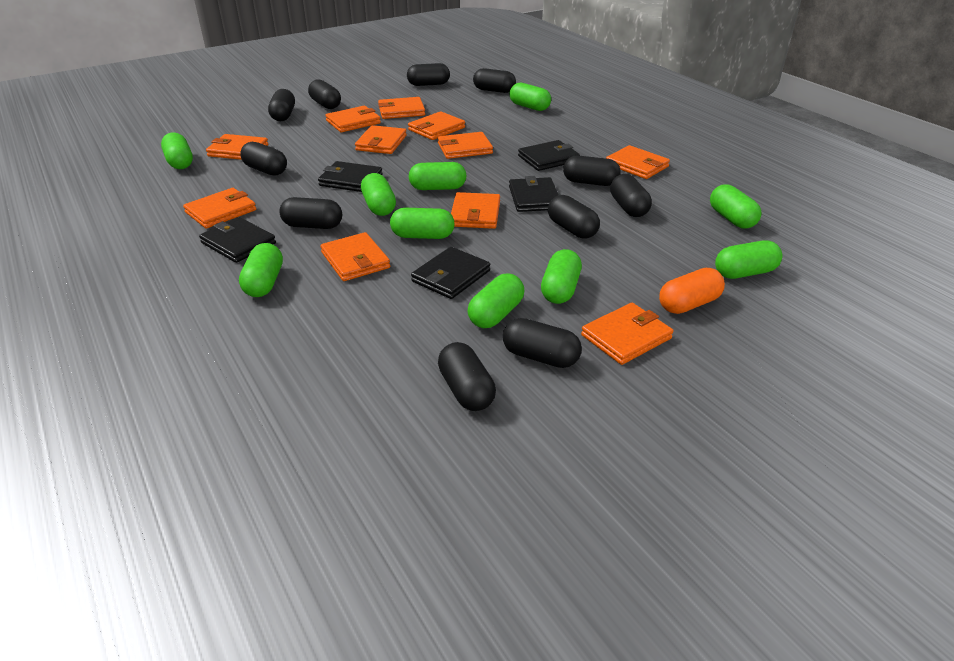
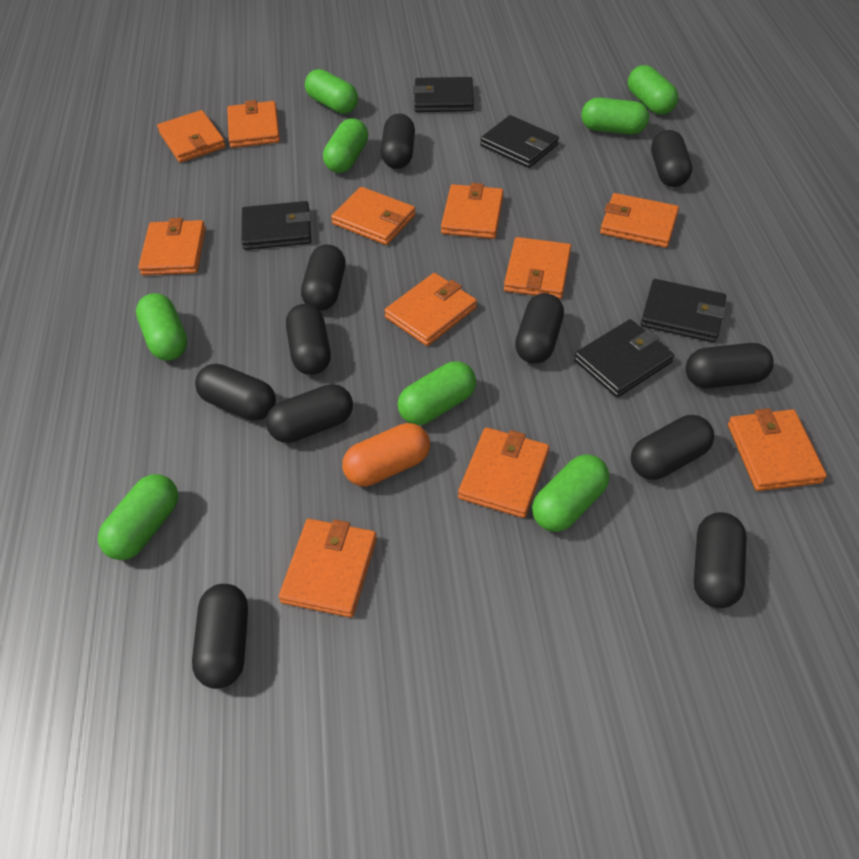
green capsule: 10 -> 8

